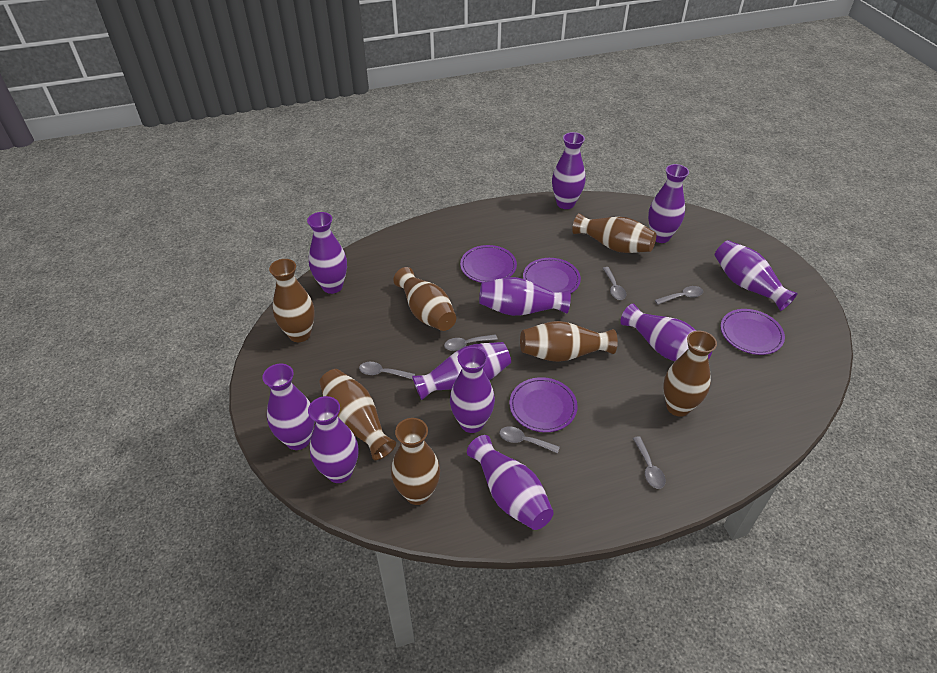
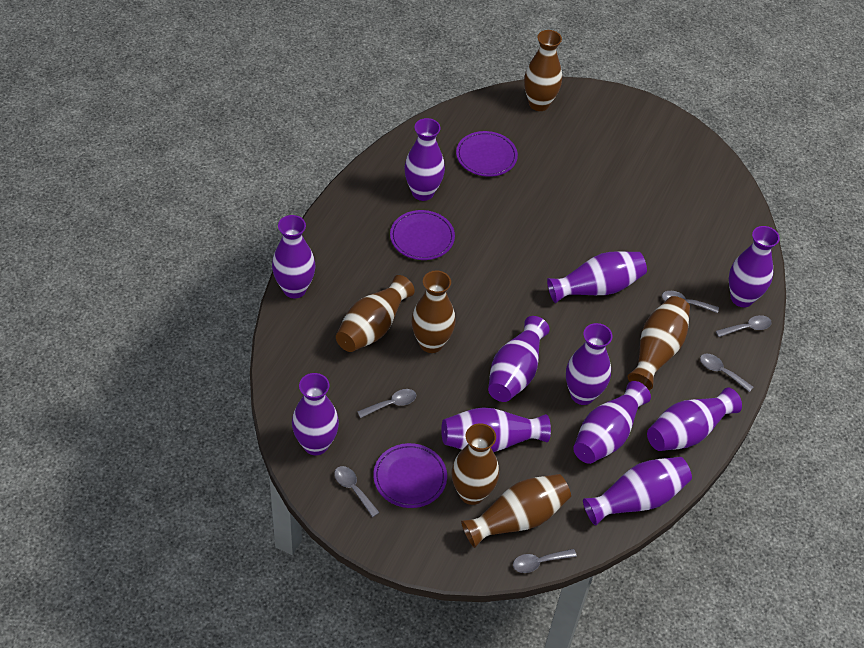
brown vase: 7 -> 6
purple plate: 4 -> 3

